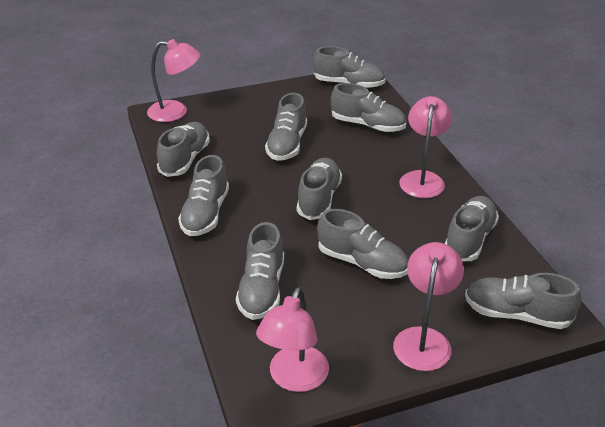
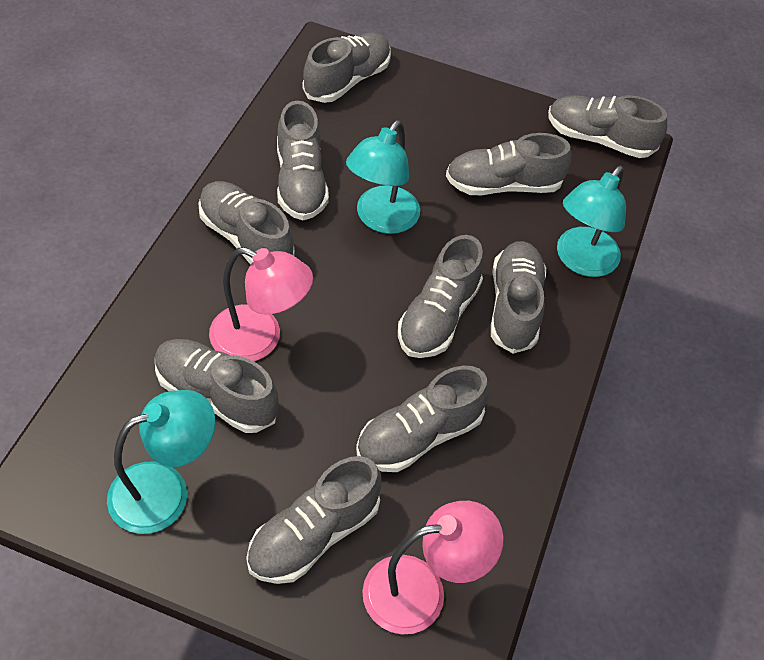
pink lamp: 4 -> 2
turquoise lamp: 0 -> 3

